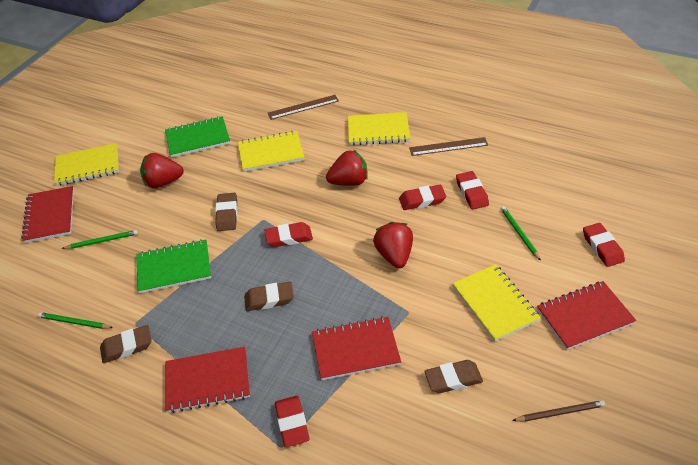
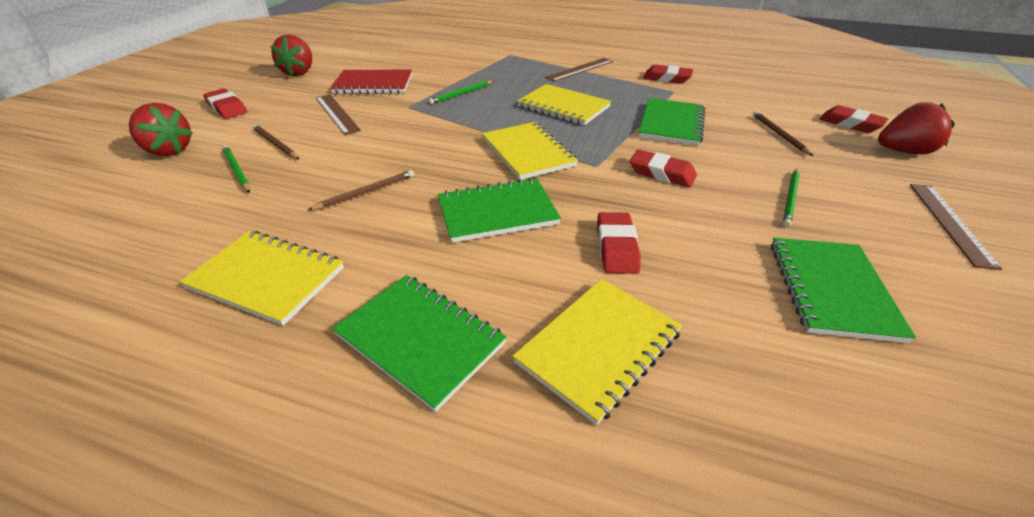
brown eraser: 4 -> 0
brown pencil: 1 -> 3
brown ruler: 2 -> 3
green notebook: 2 -> 4
red notebook: 4 -> 1

